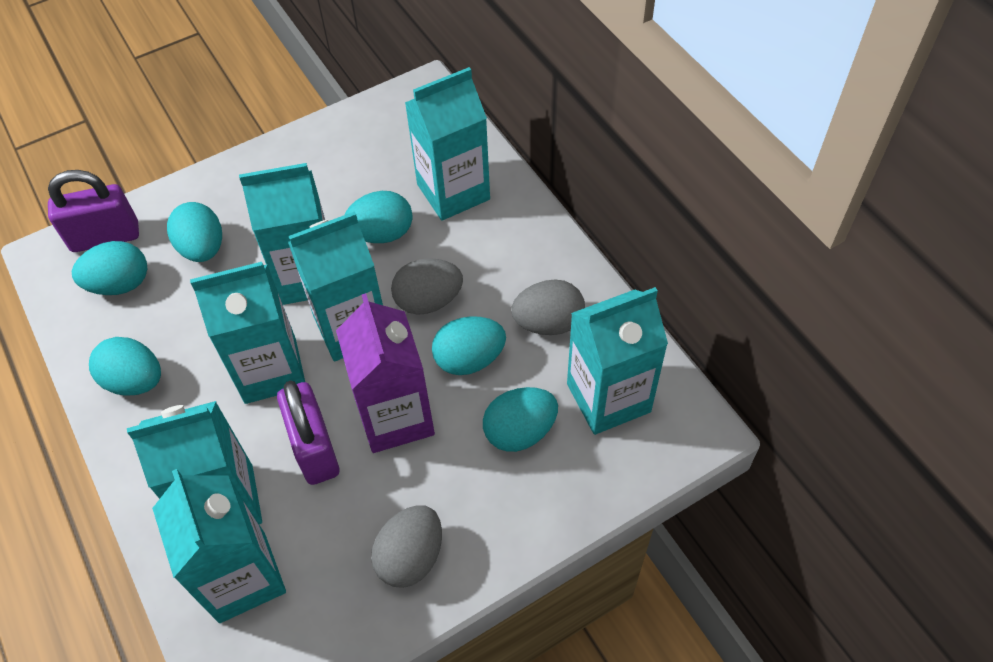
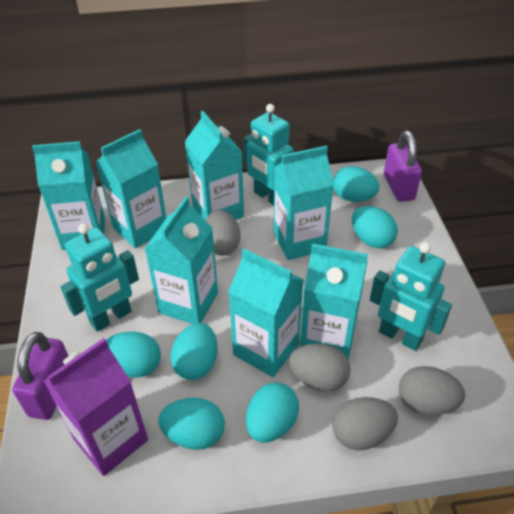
grey egg: 3 -> 4
turquoise robot: 0 -> 3

